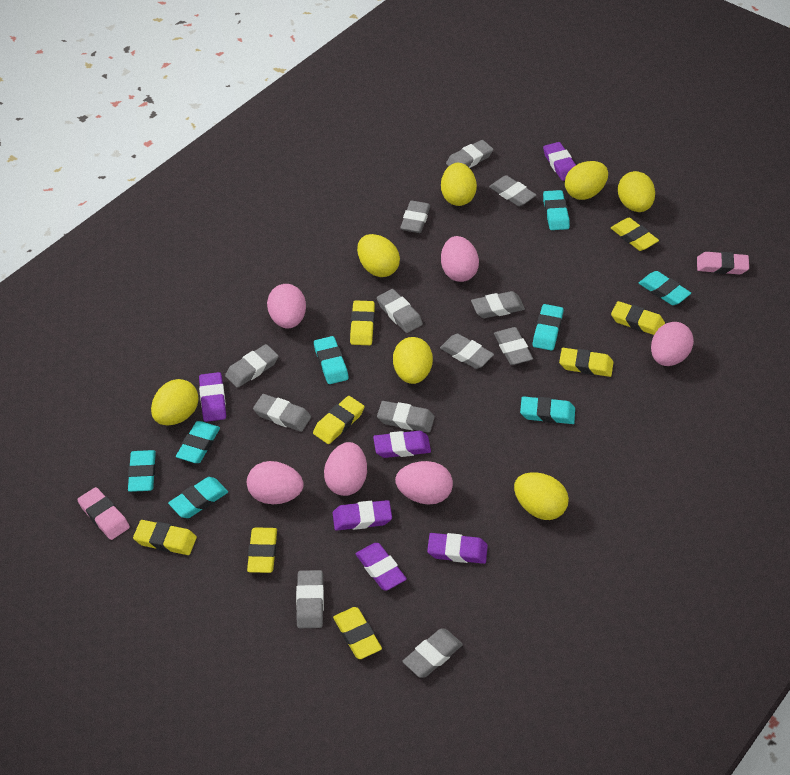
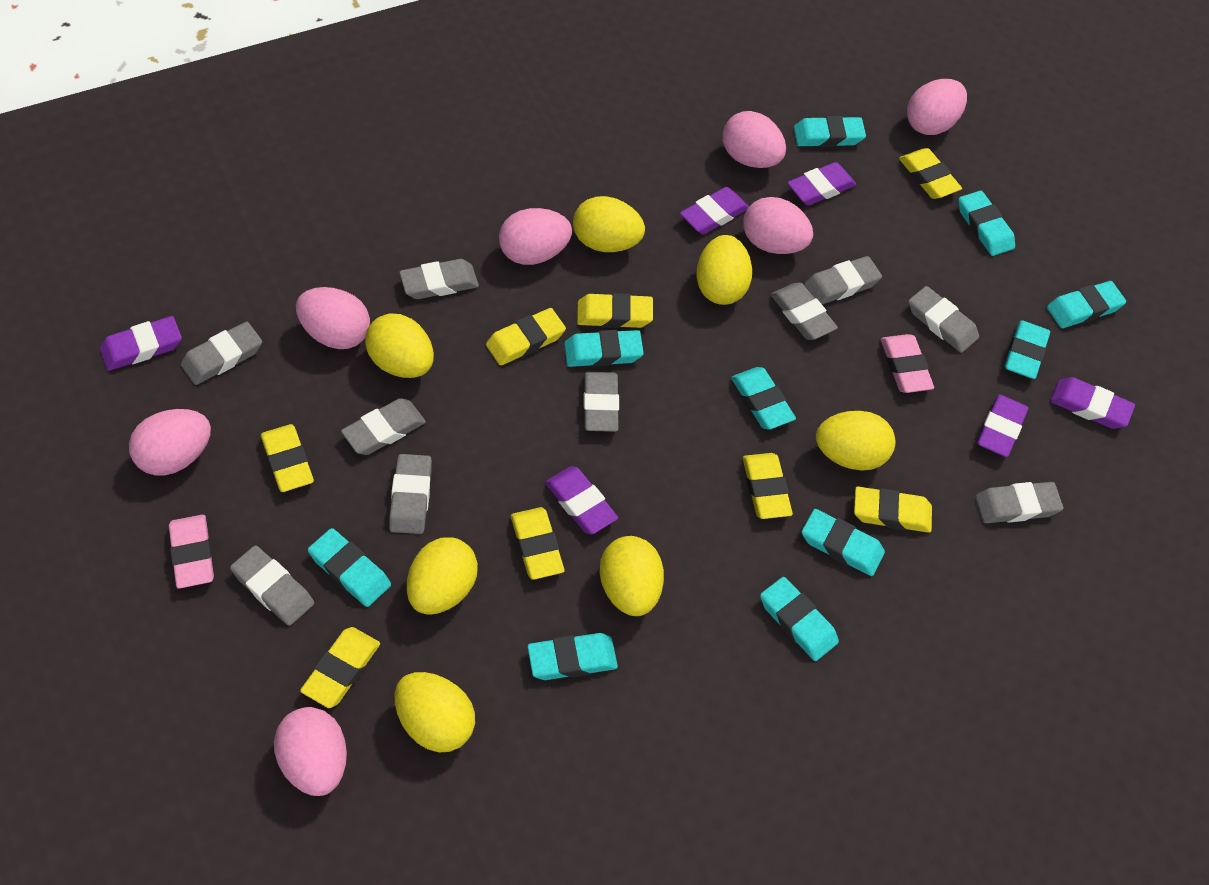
grey eraser: 12 -> 10
pink egg: 6 -> 7
turquoise eraser: 8 -> 10

